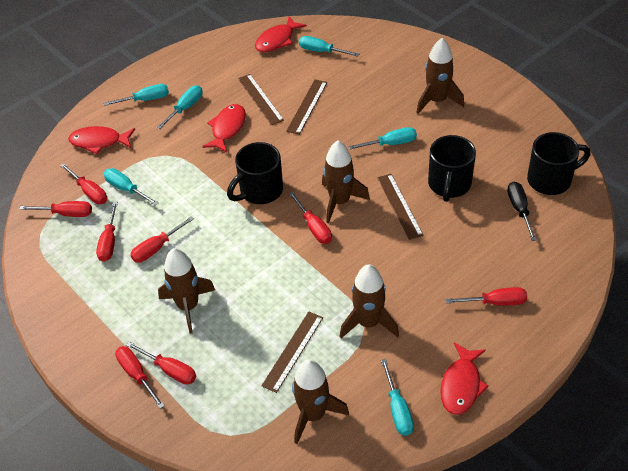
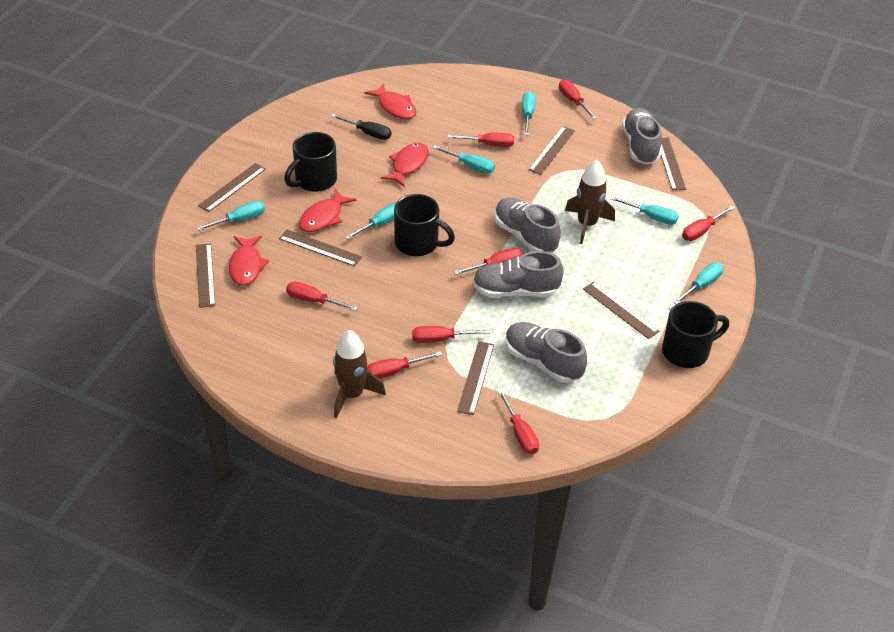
brown rocket: 5 -> 2
brown ruler: 4 -> 7
grey shoe: 0 -> 4

